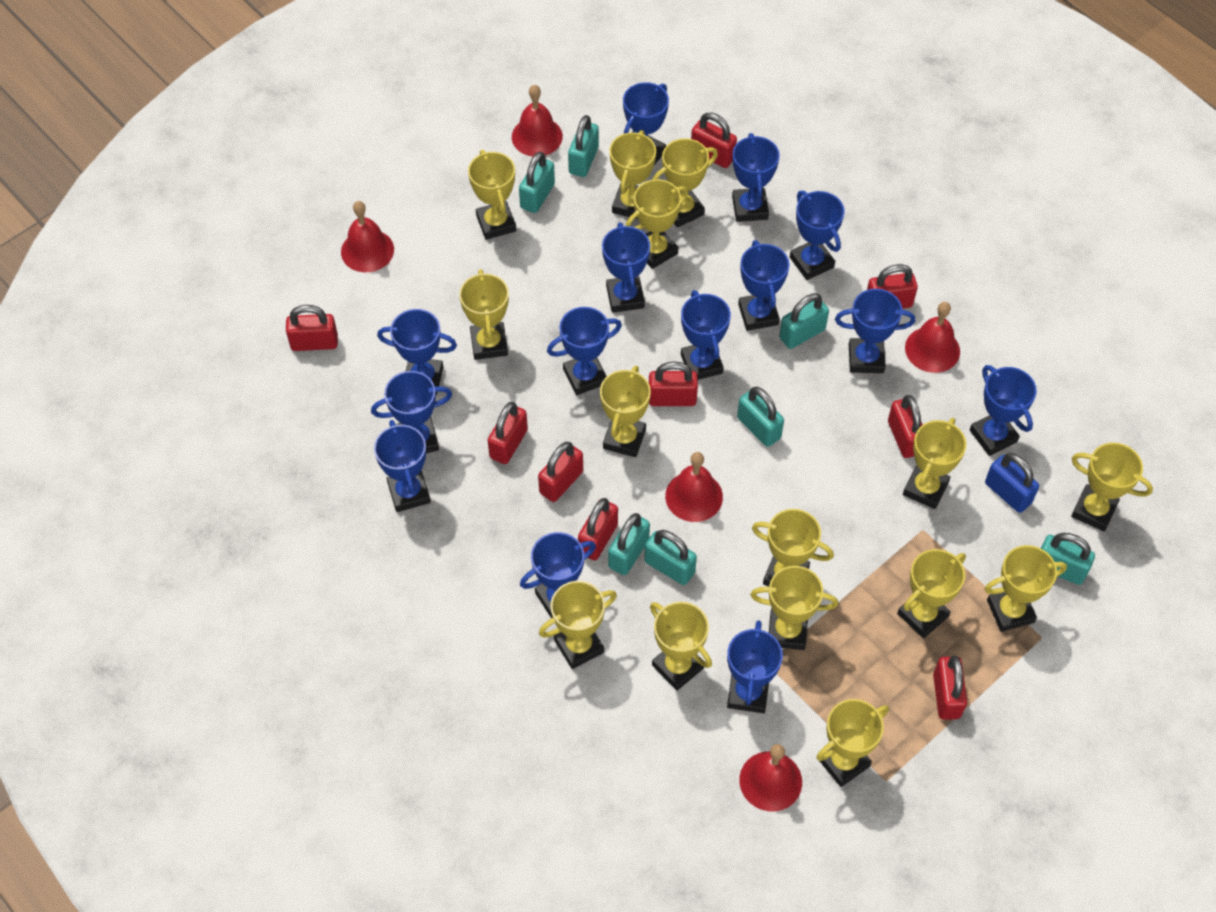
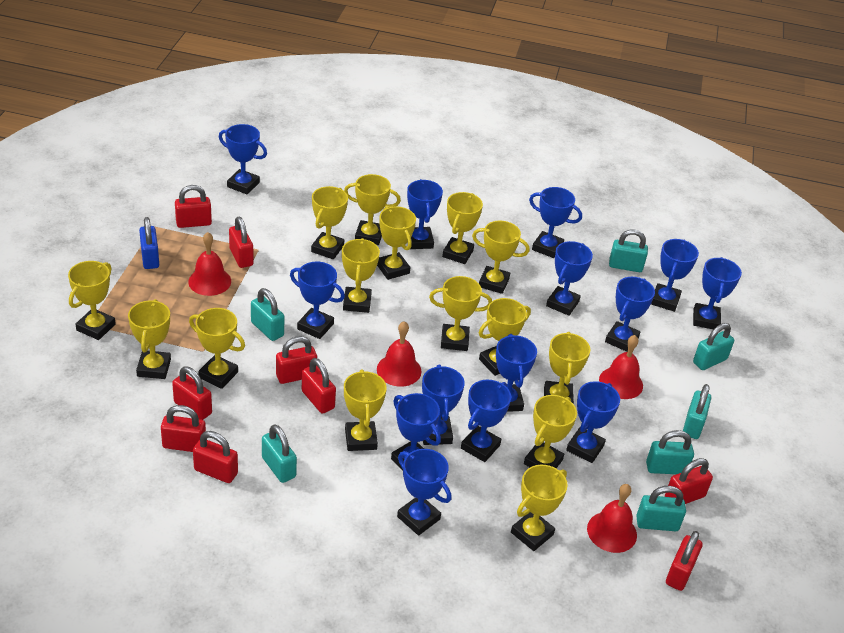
red bell: 5 -> 4

